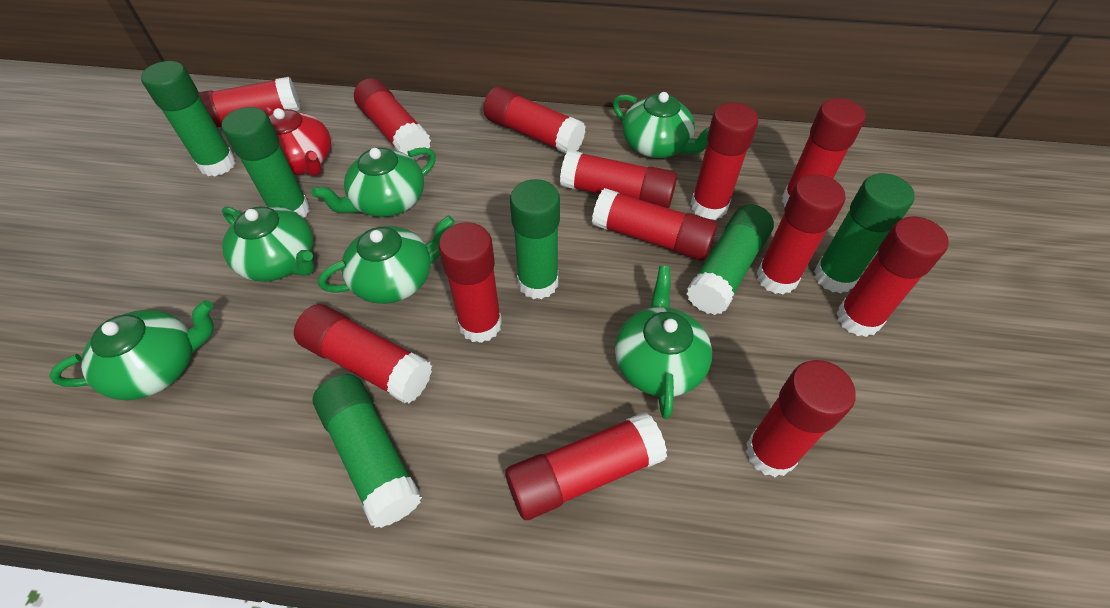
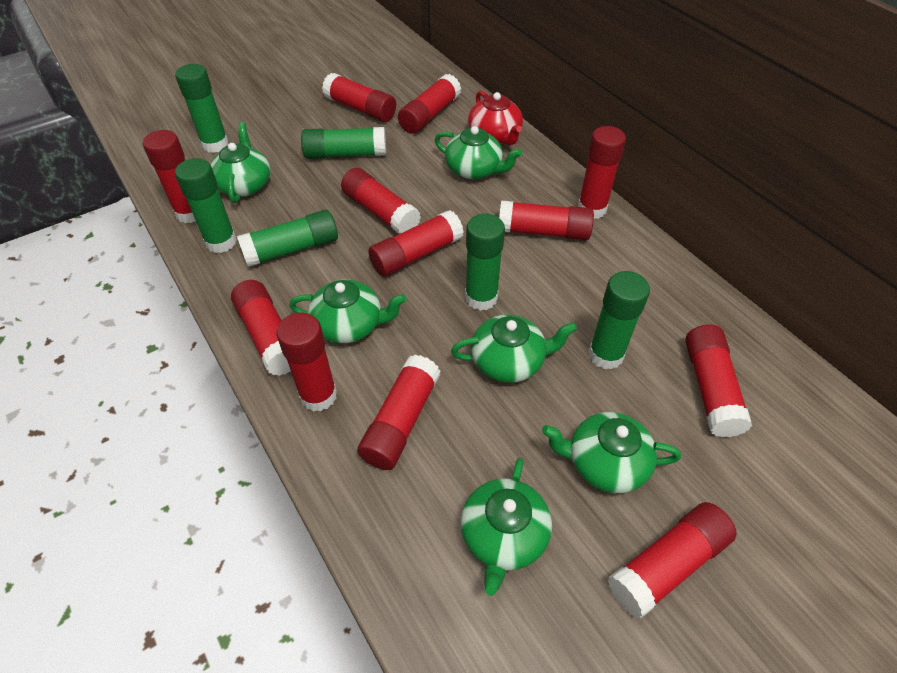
red glue stick: 13 -> 12

